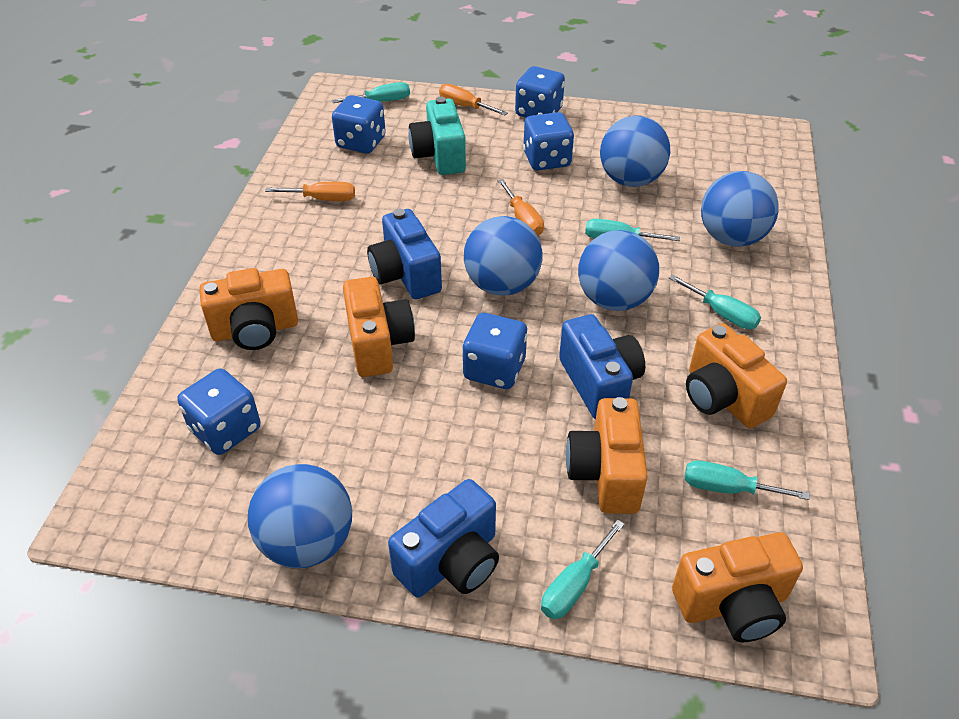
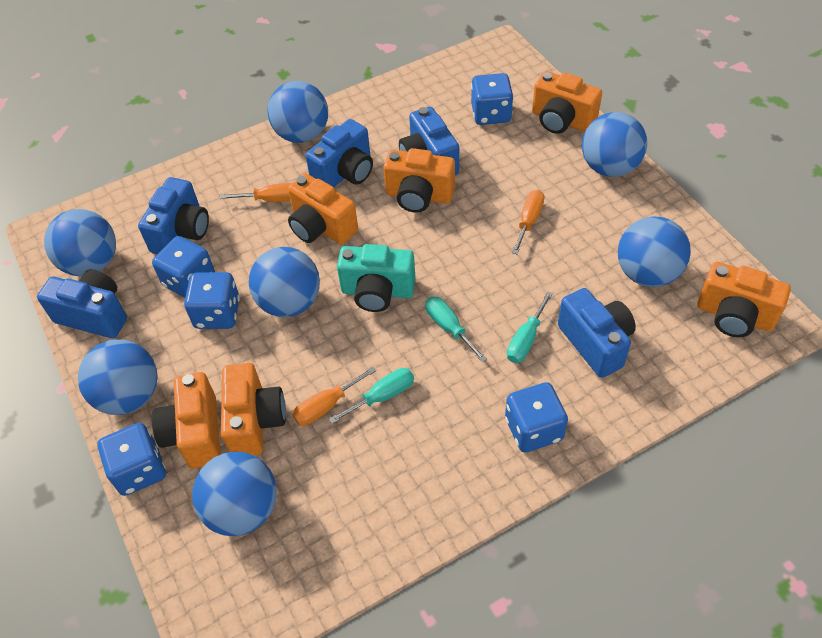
blue ball: 5 -> 7
blue camera: 3 -> 5
orange camera: 5 -> 6
turquoise screwdriver: 5 -> 3

